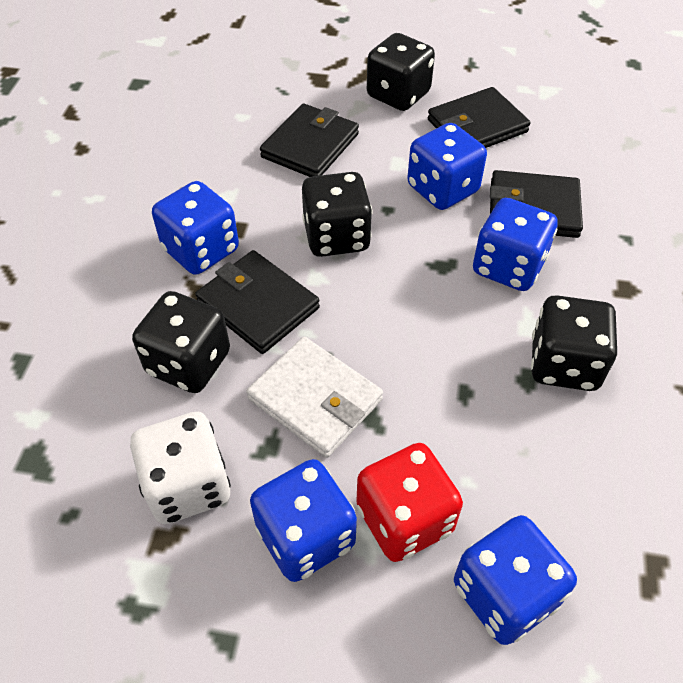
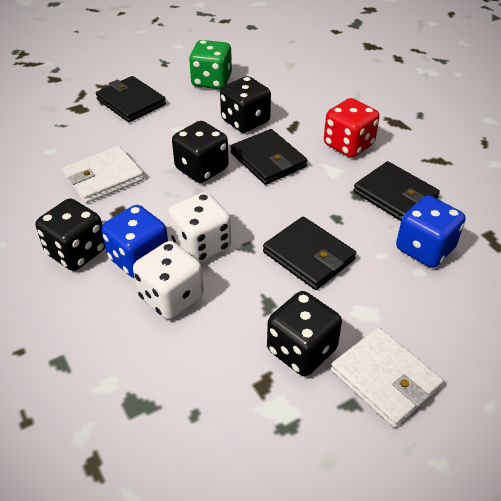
blue dice: 5 -> 2
green dice: 0 -> 1
white dice: 1 -> 2
white wallet: 1 -> 2

